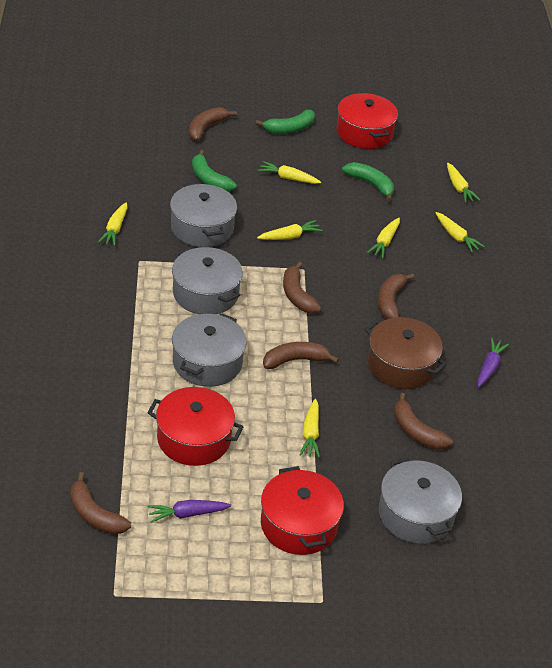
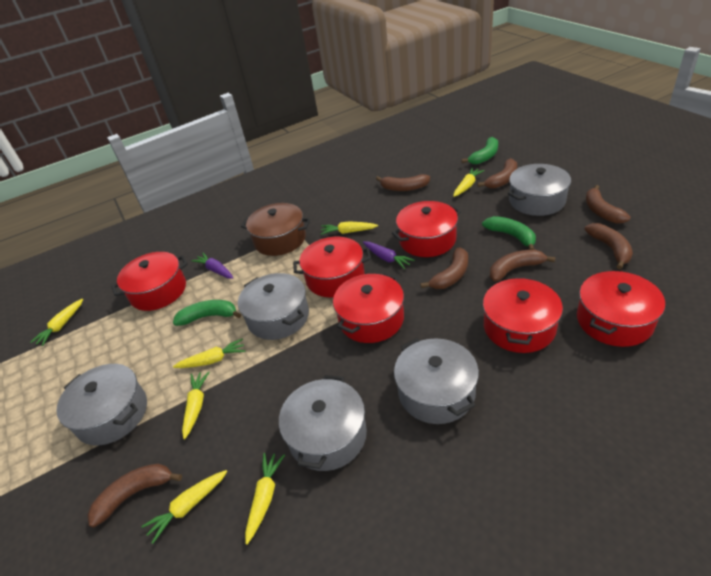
brown banana: 6 -> 7
grey pot: 4 -> 5
red pot: 3 -> 6

